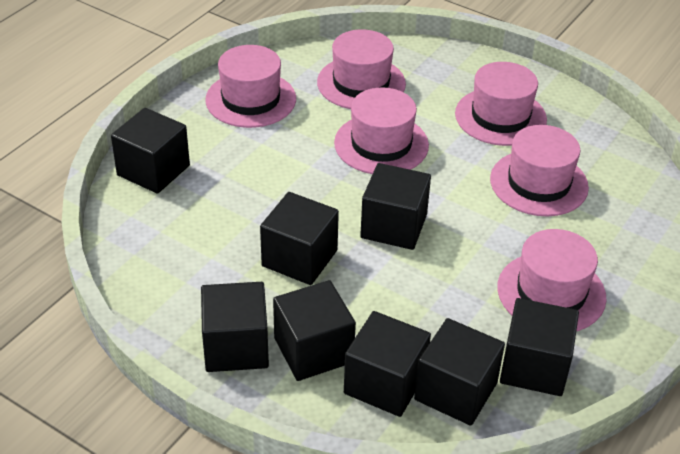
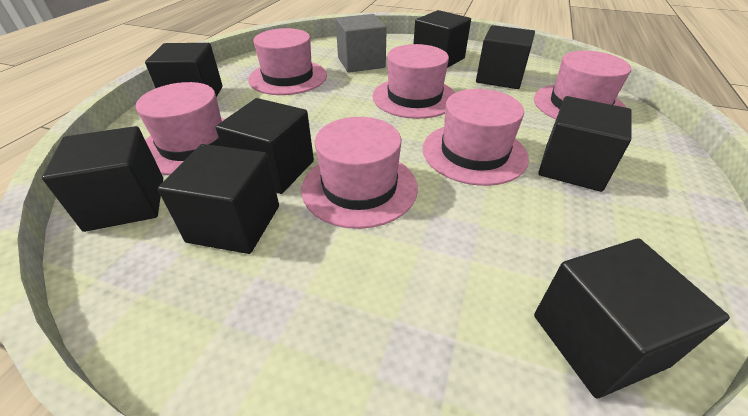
grey cube: 0 -> 1

